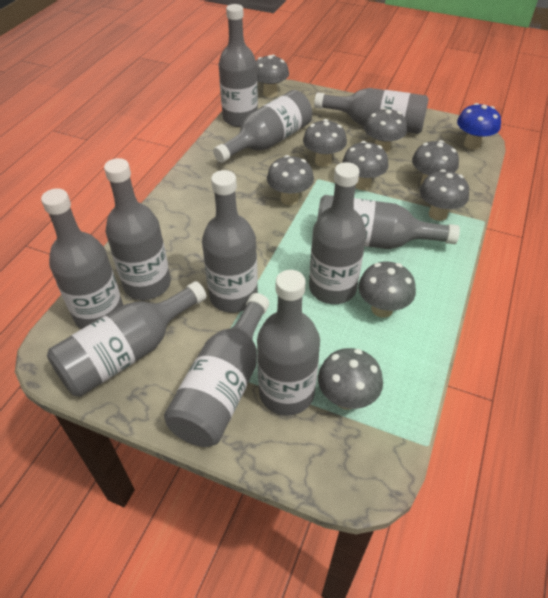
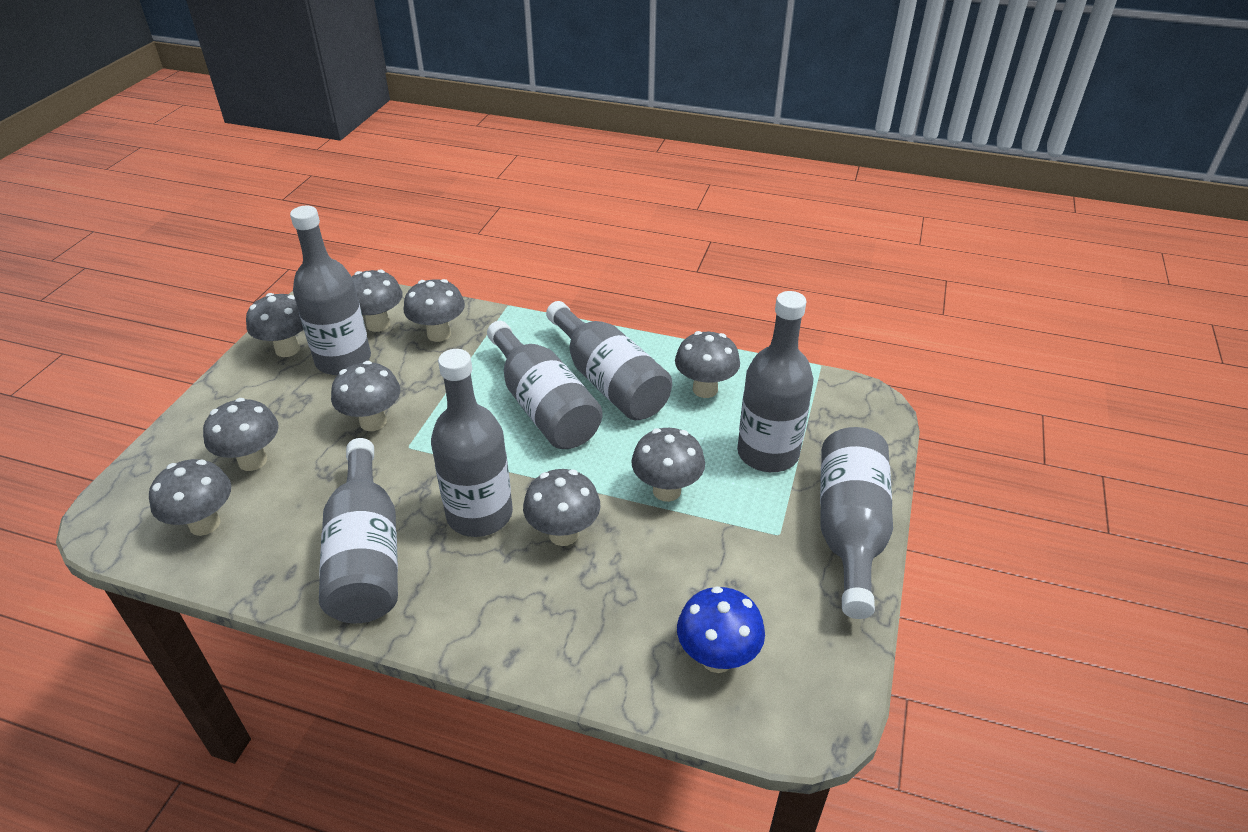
grey bottle: 11 -> 7

